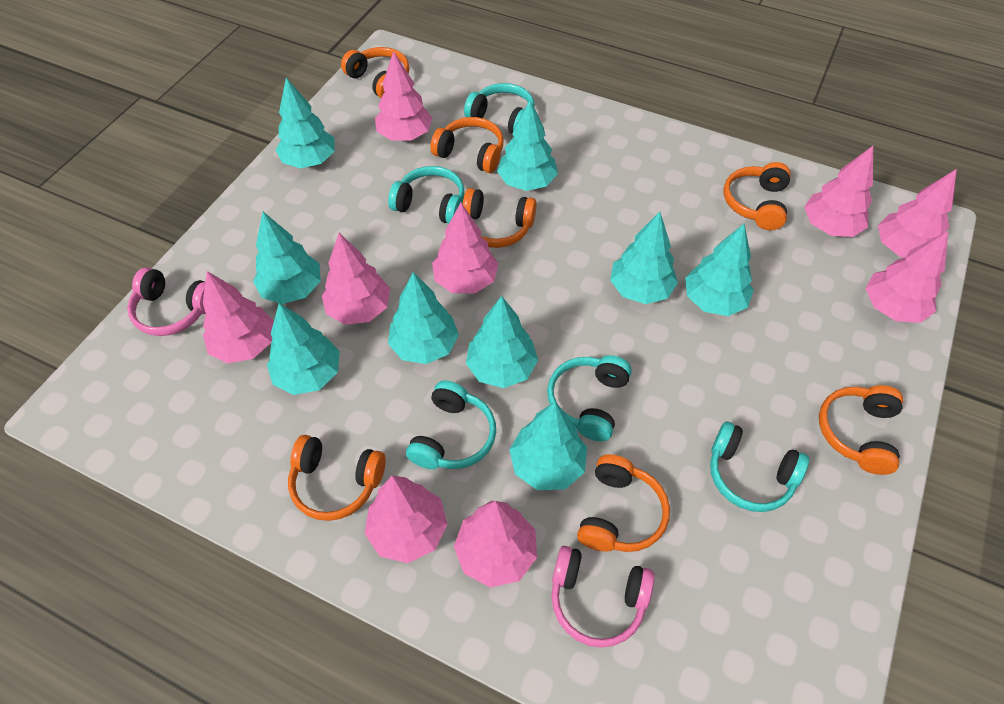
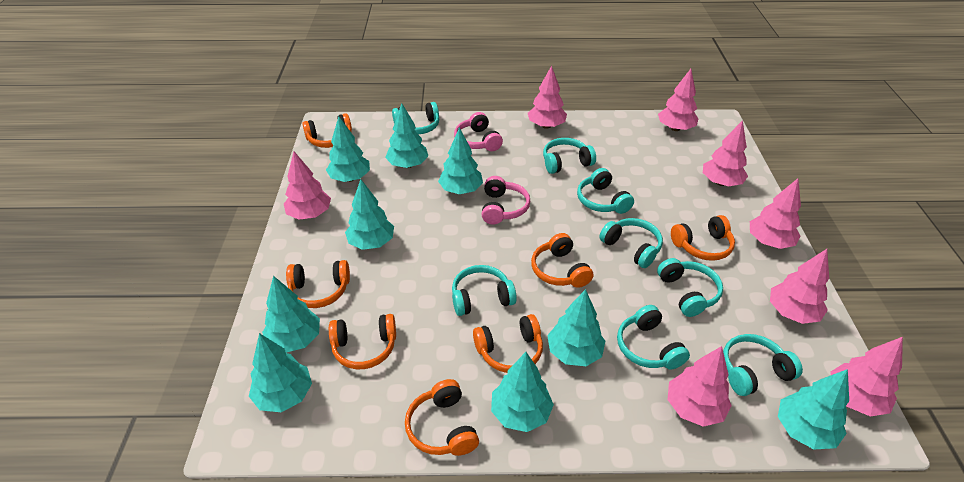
pink tree: 9 -> 8
turquoise headphones: 5 -> 8

